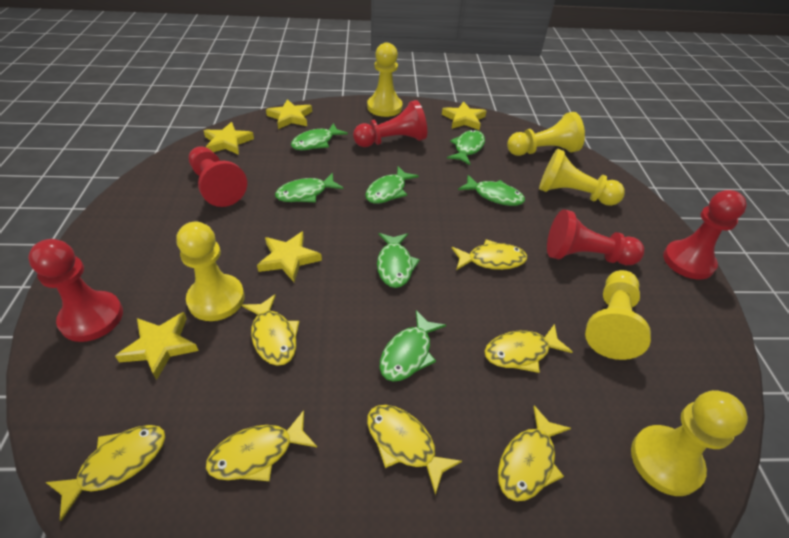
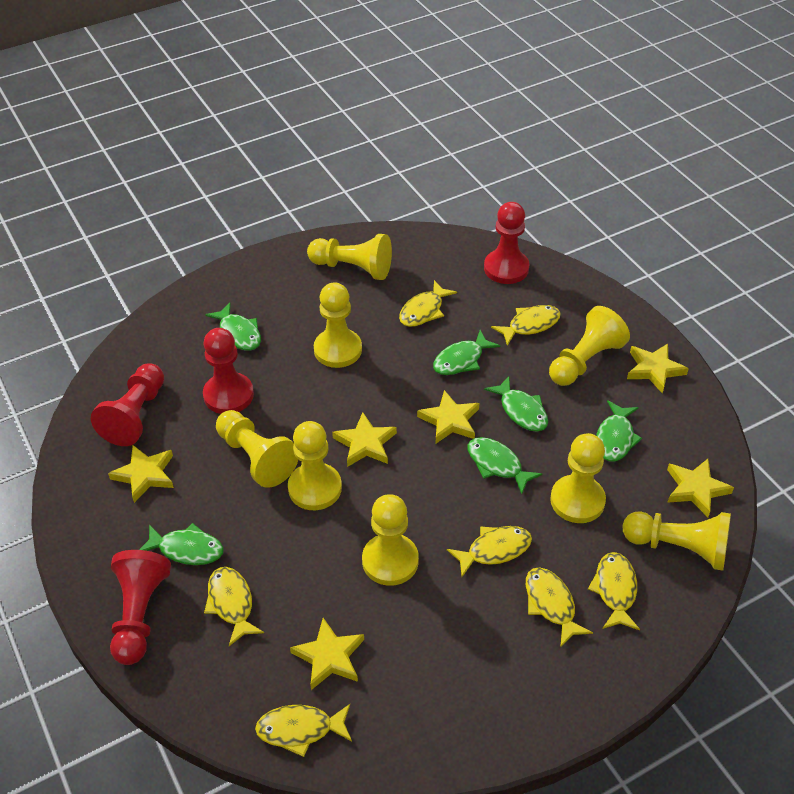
green fish: 7 -> 6
red pawn: 5 -> 4
yellow pawn: 6 -> 8
yellow star: 5 -> 6

